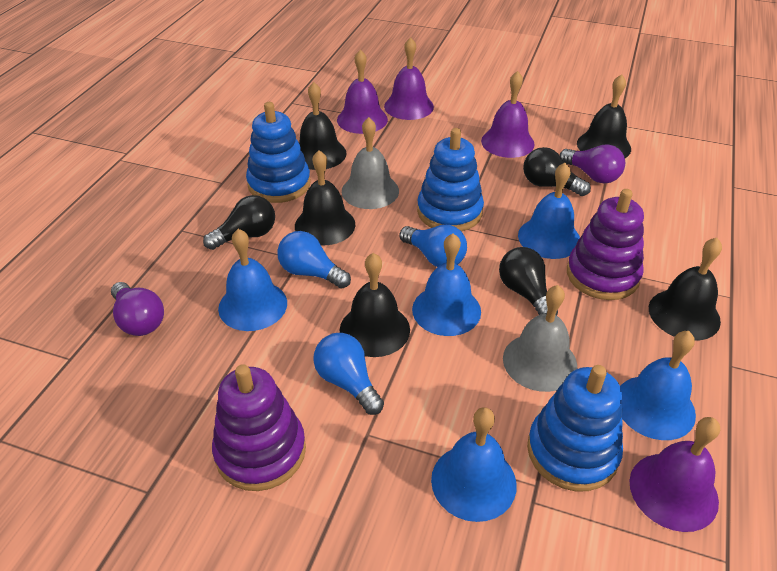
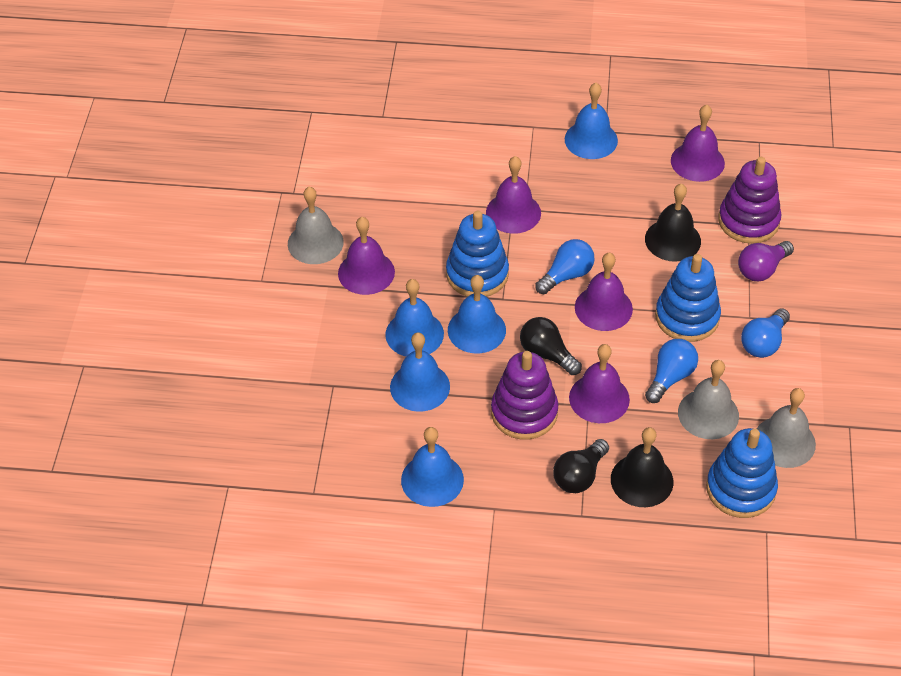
black bell: 5 -> 2
black light bulb: 3 -> 2
grey bell: 2 -> 3
purple bell: 4 -> 5
purple light bulb: 2 -> 1

